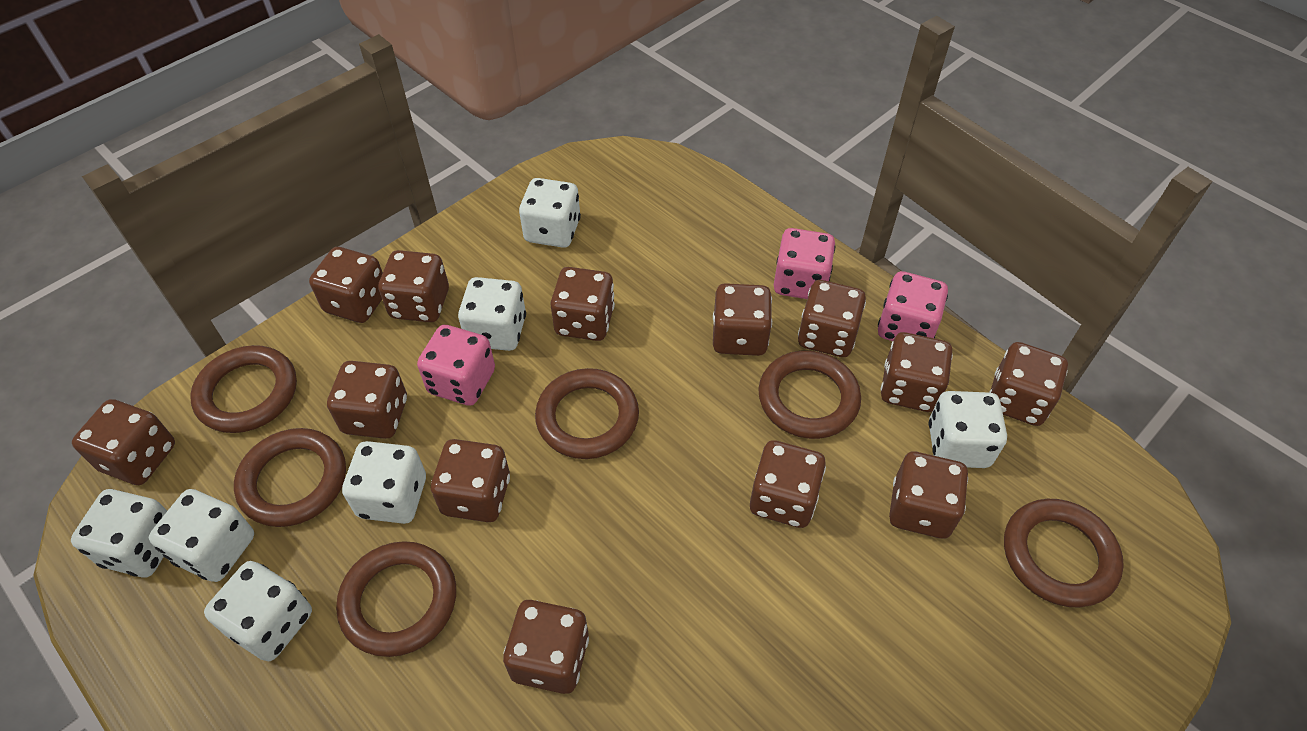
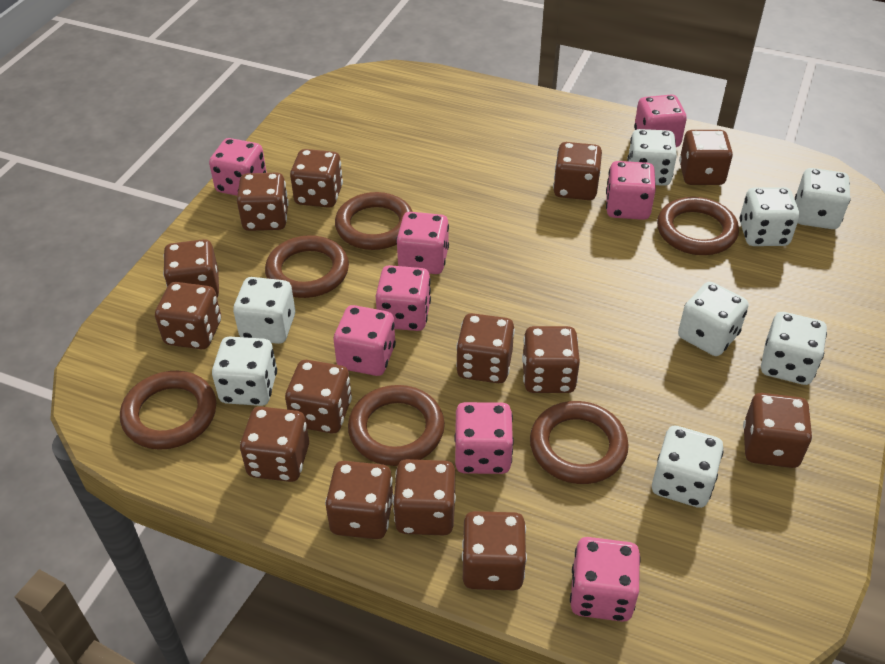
brown dice: 13 -> 14
pink dice: 3 -> 8
white dice: 7 -> 8

